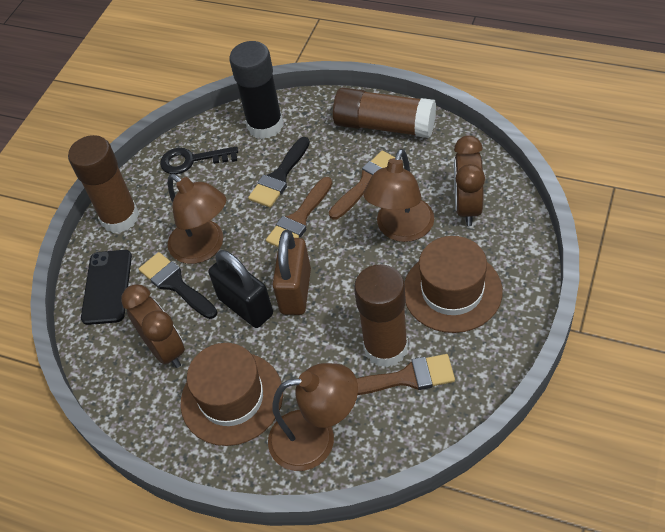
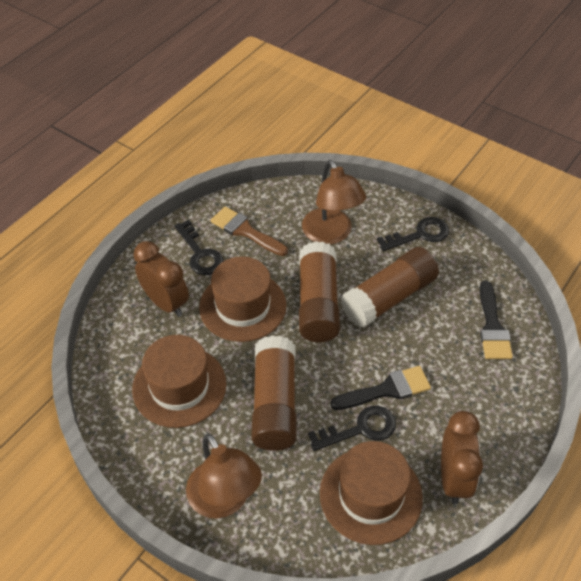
black glue stick: 1 -> 0
black key: 1 -> 3
black padlock: 1 -> 0
black phone: 1 -> 0
brown brush: 3 -> 1
brown hat: 2 -> 3
brown lamp: 3 -> 2
brown padlock: 1 -> 0

